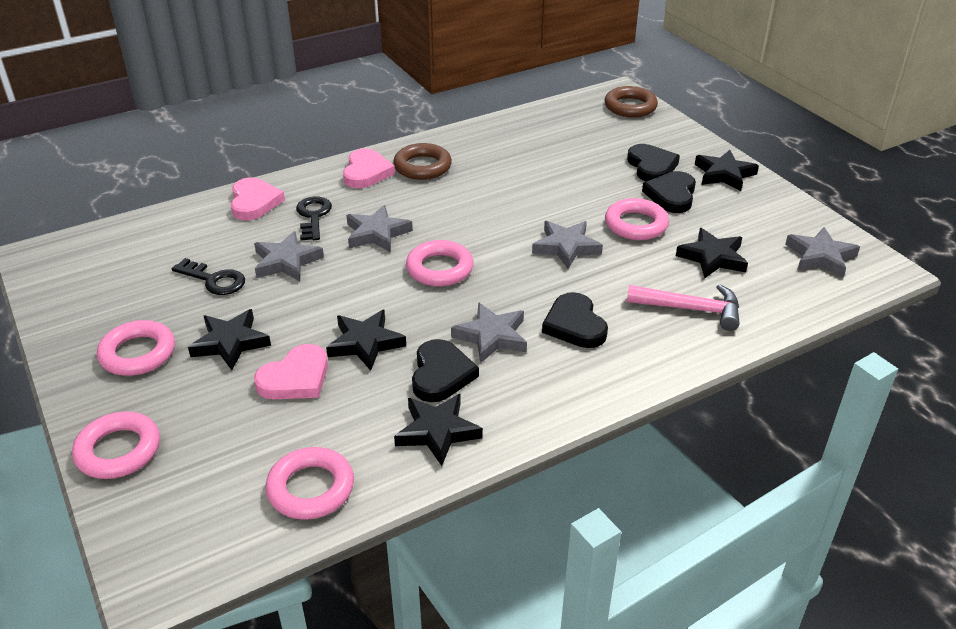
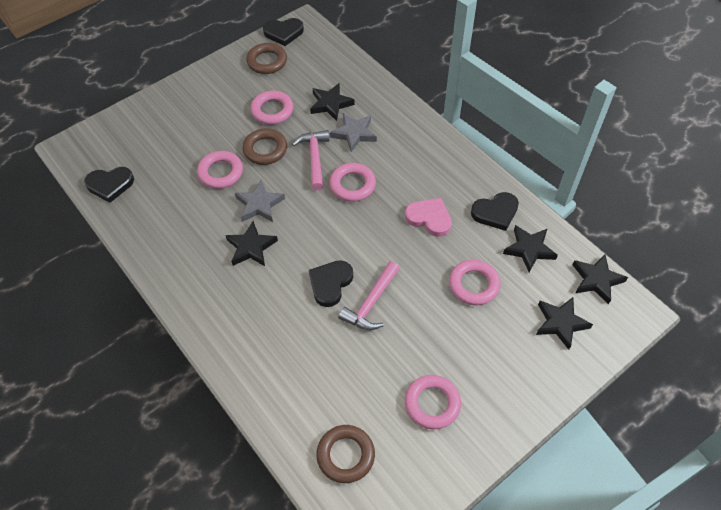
black key: 2 -> 0
brown ring: 2 -> 3
grey star: 5 -> 2
pink hammer: 1 -> 2
pink heart: 3 -> 1

